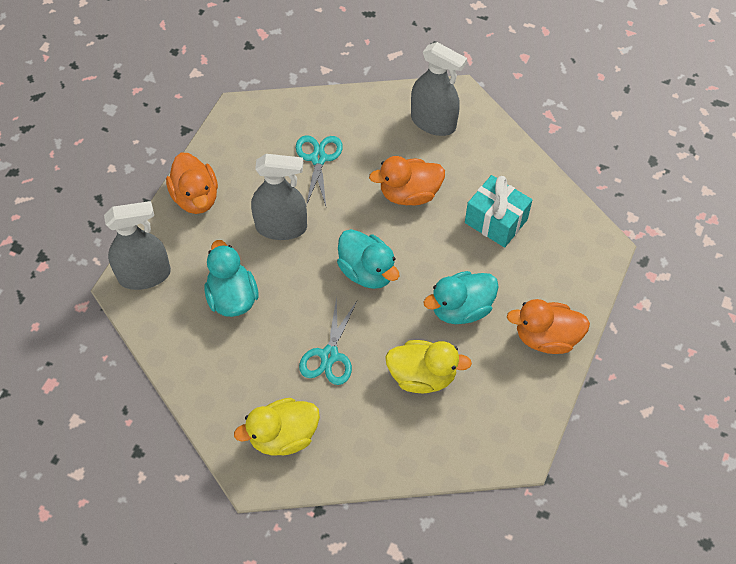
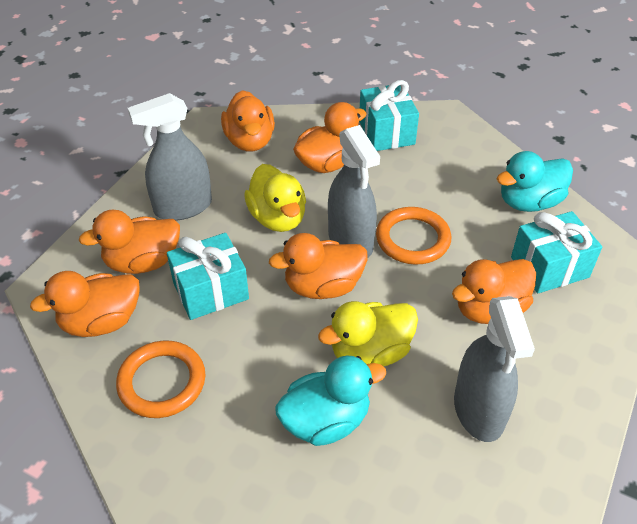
orange duck: 3 -> 6
orange ring: 0 -> 2
turquoise duck: 3 -> 2
turquoise gift: 1 -> 3
turquoise scissors: 2 -> 0

